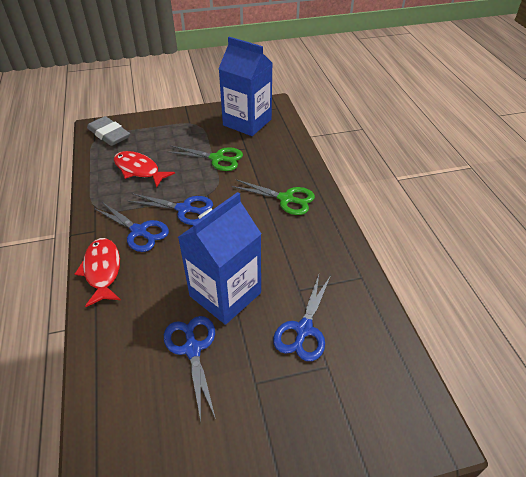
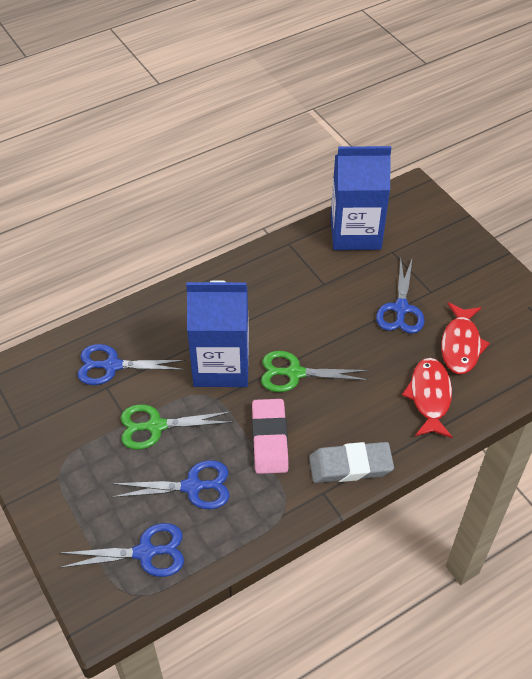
pink eraser: 0 -> 1

